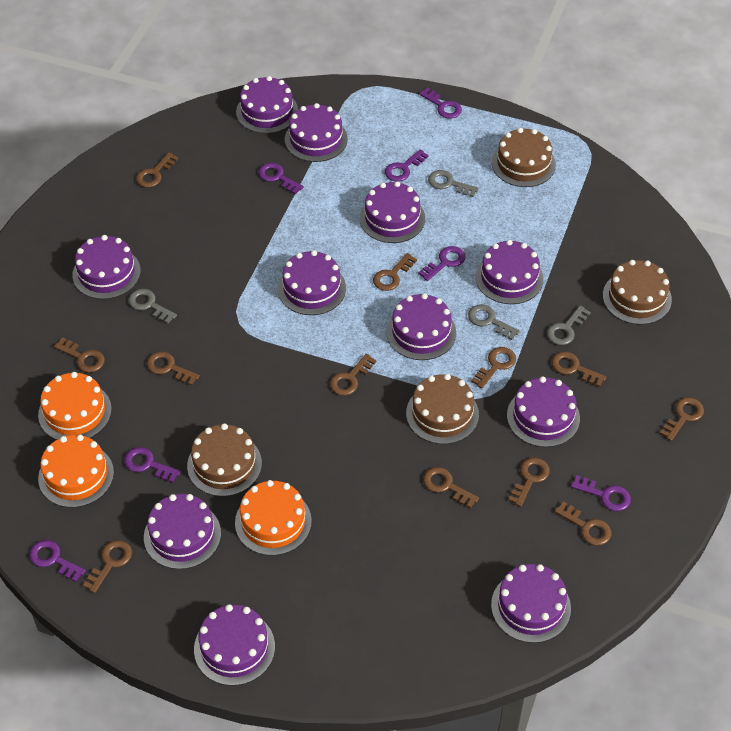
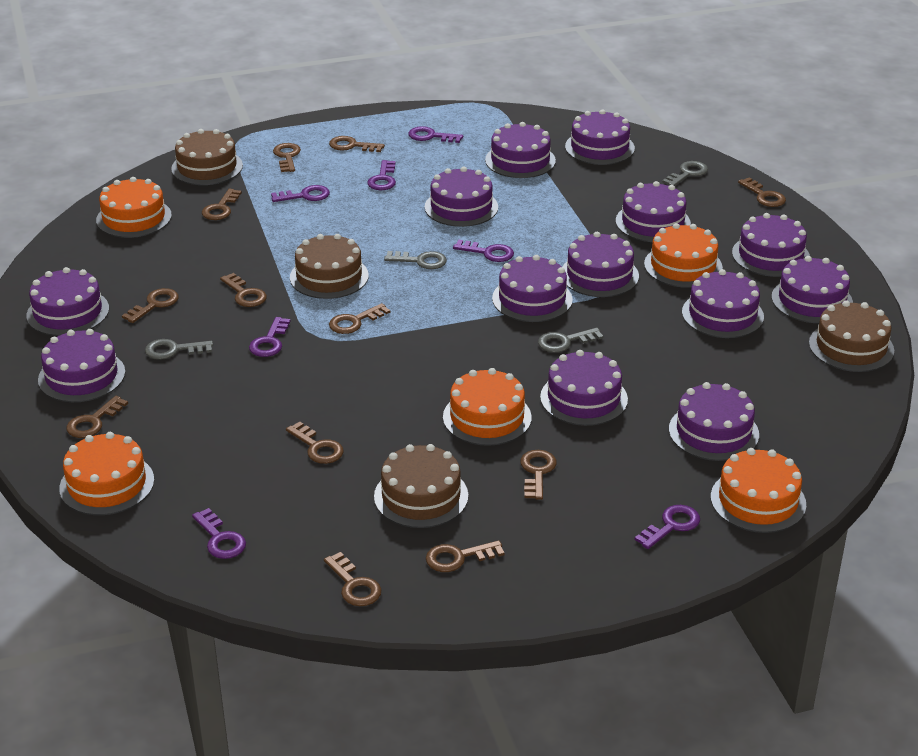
orange cake: 3 -> 5
purple cake: 11 -> 13

